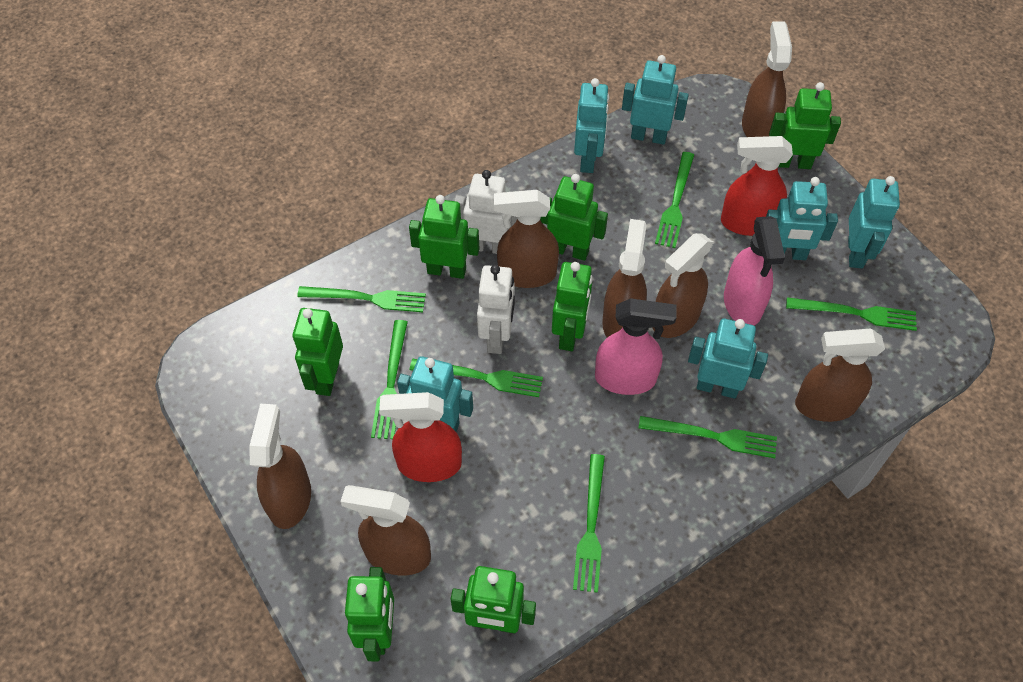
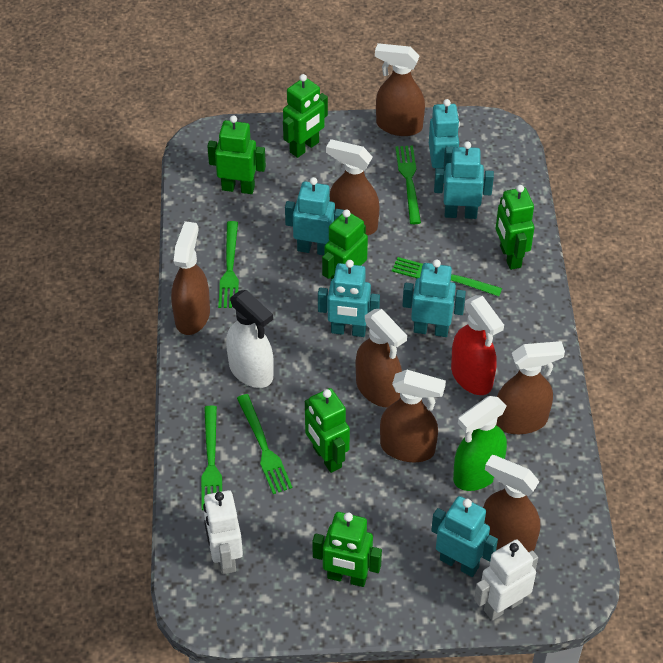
green fork: 7 -> 5
green robot: 7 -> 6
green spray bottle: 0 -> 1
pink spray bottle: 2 -> 0
red spray bottle: 2 -> 1
white spray bottle: 0 -> 1

